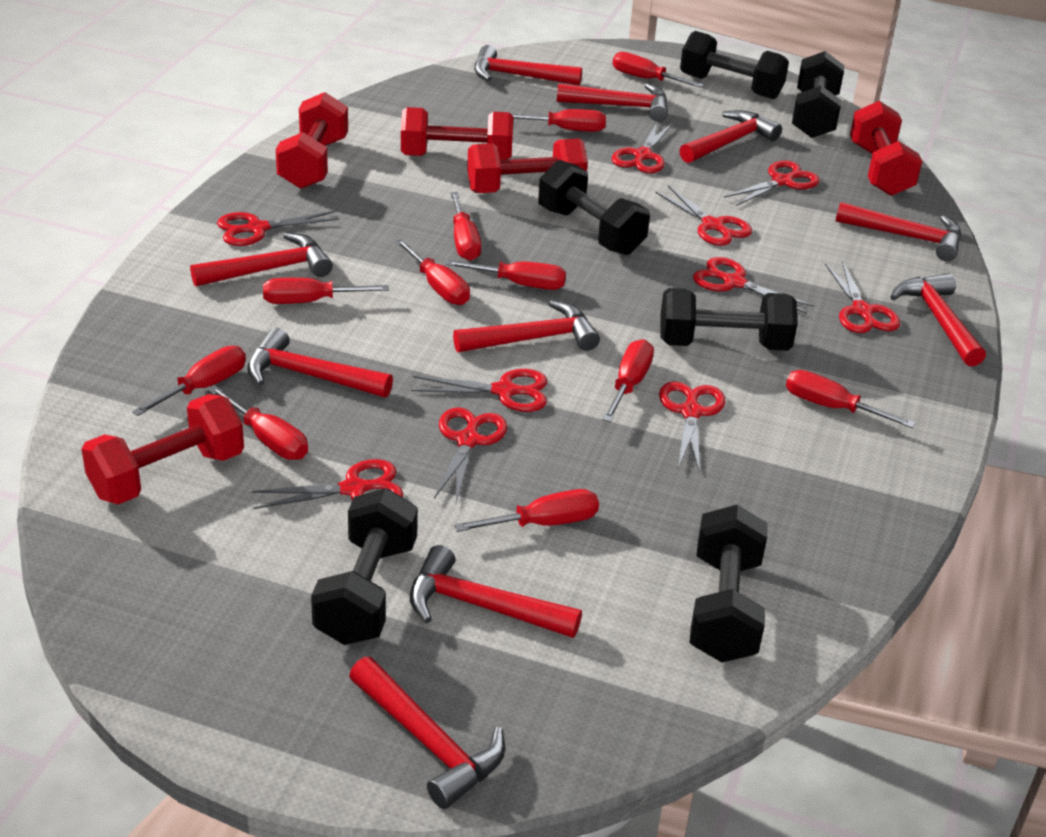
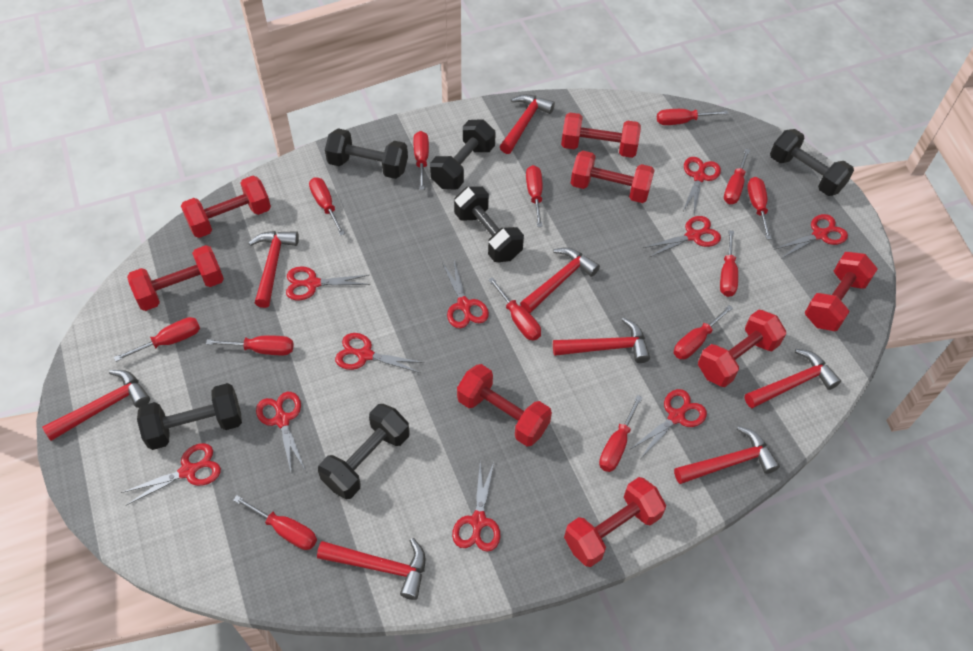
red dumbbell: 5 -> 8
red hammer: 10 -> 8
red screwdriver: 11 -> 13

